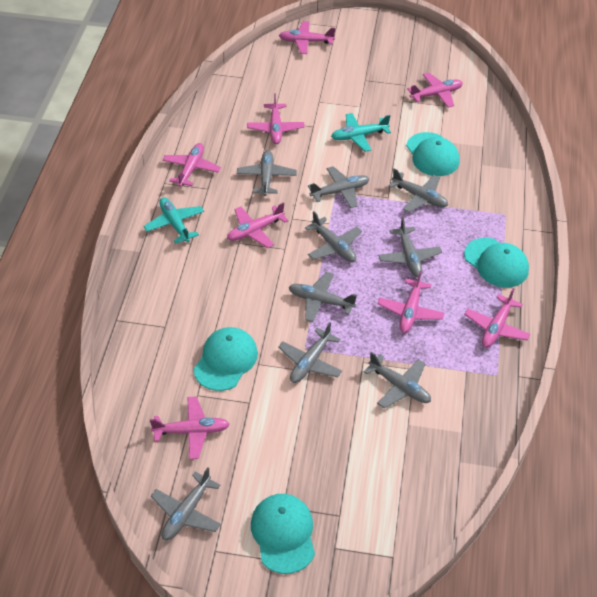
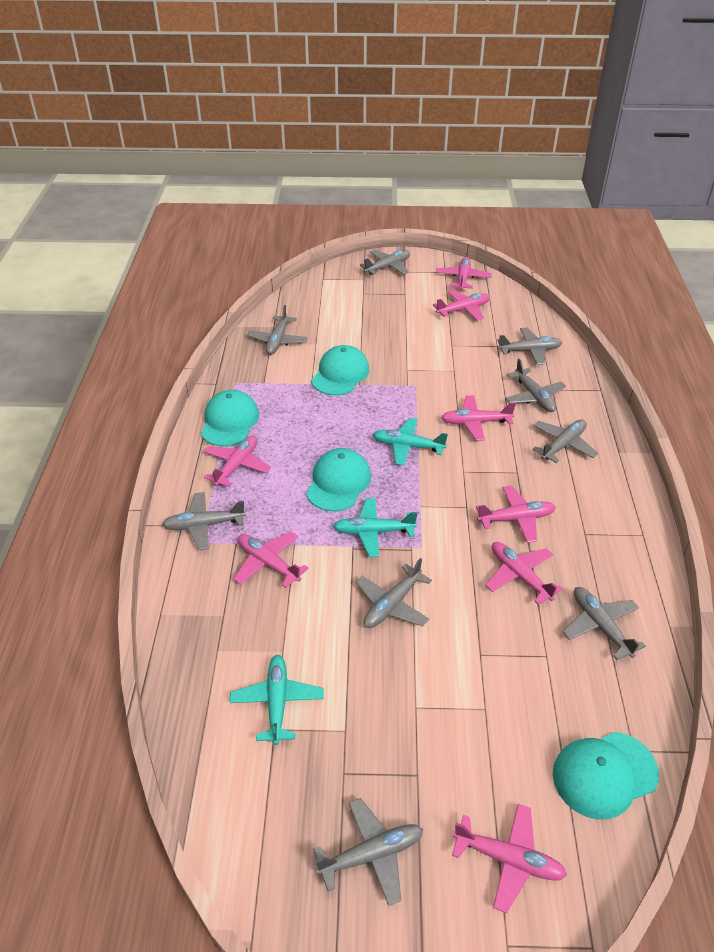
turquoise plane: 2 -> 3

